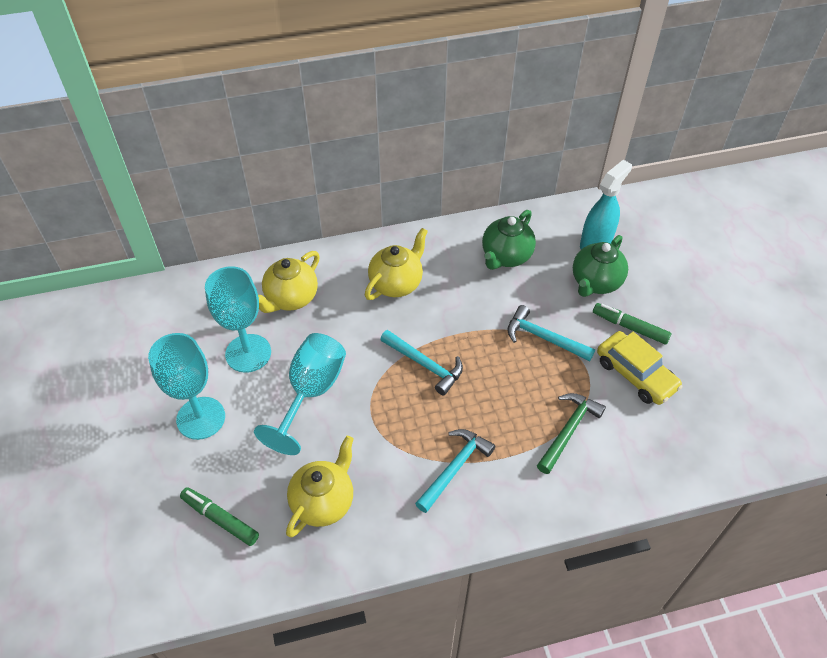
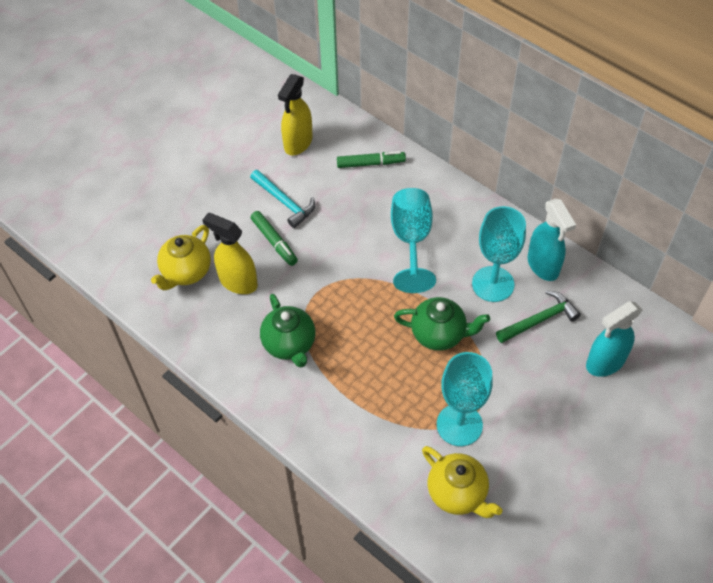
turquoise hammer: 3 -> 1
turquoise spray bottle: 1 -> 2
yellow car: 1 -> 0
yellow spray bottle: 0 -> 2
yellow teapot: 3 -> 2

